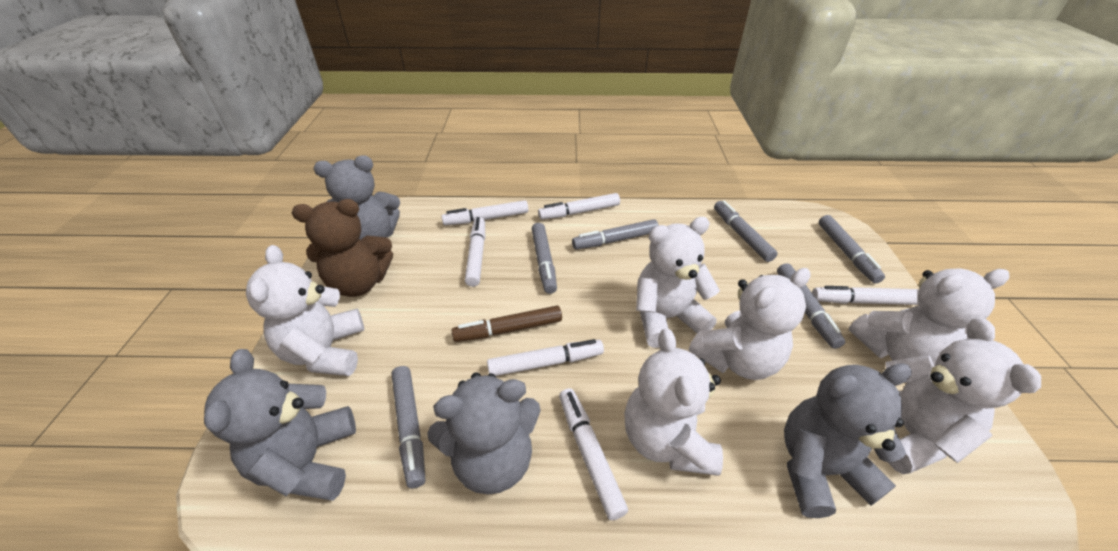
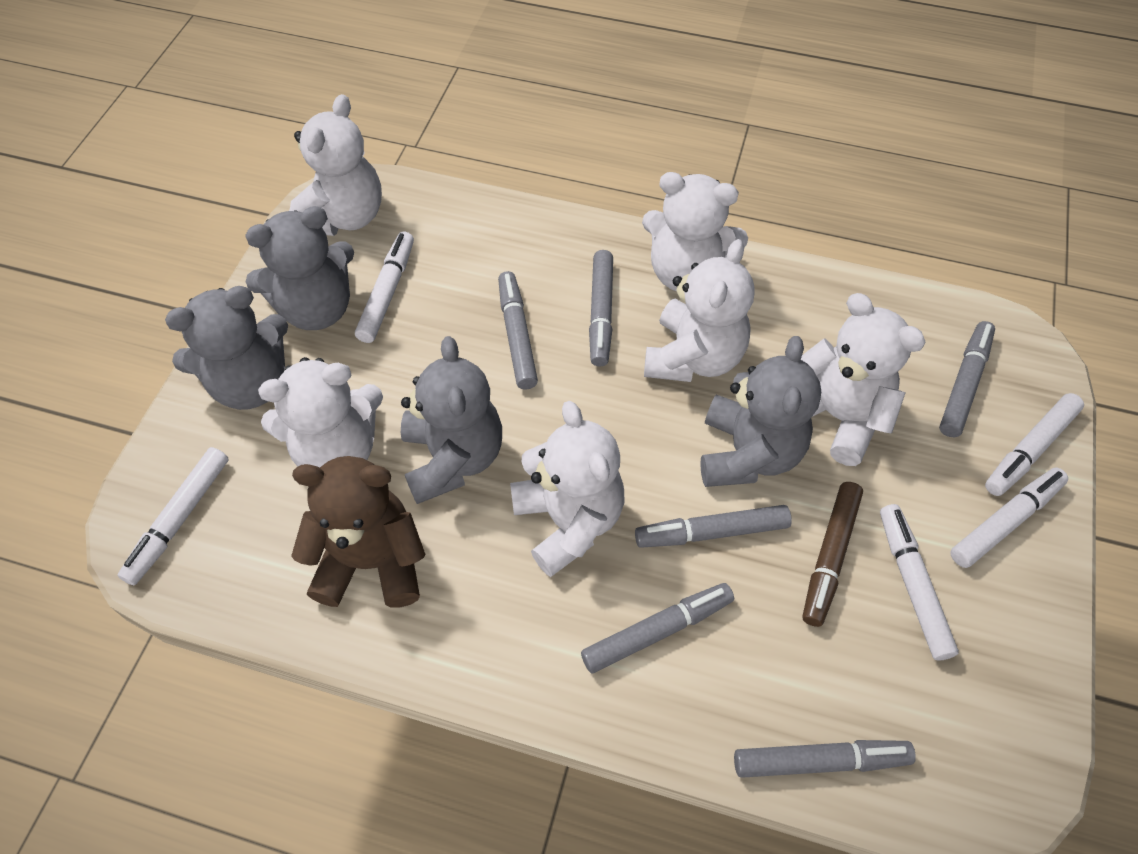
white marker: 6 -> 5

